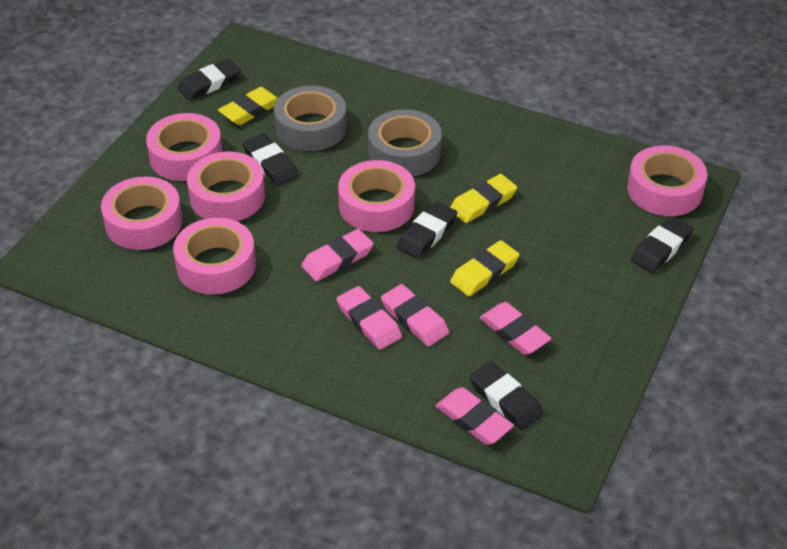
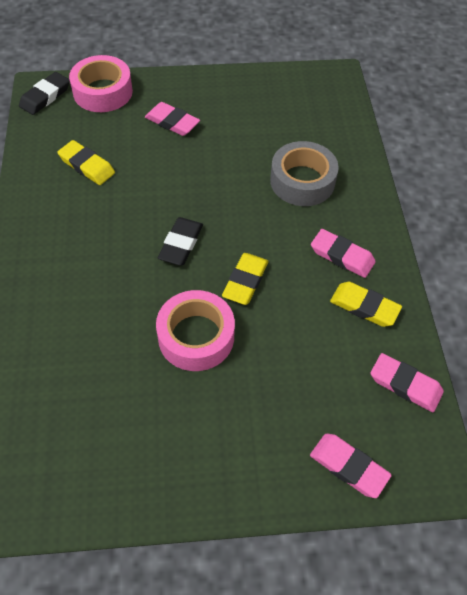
black eraser: 5 -> 2
grey tape: 2 -> 1
pink eraser: 5 -> 4
pink tape: 6 -> 2

